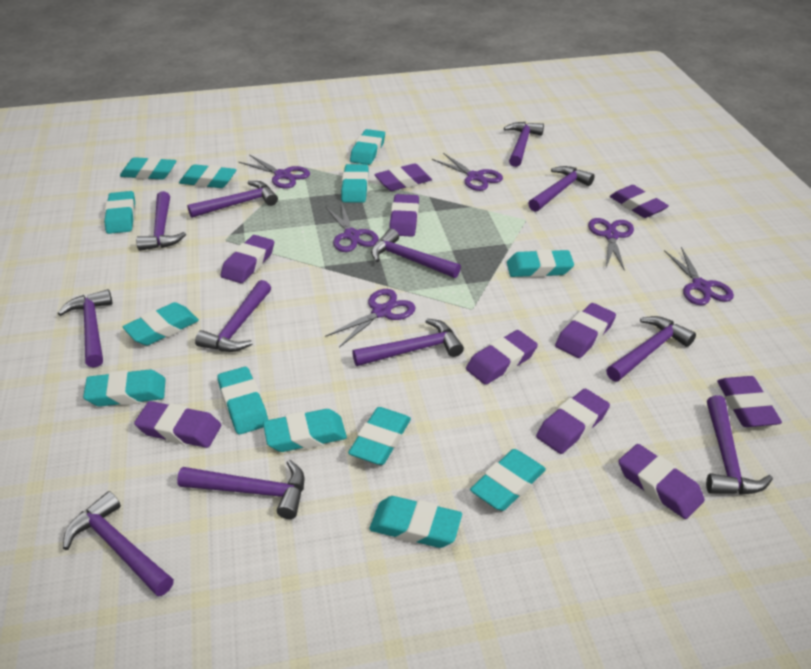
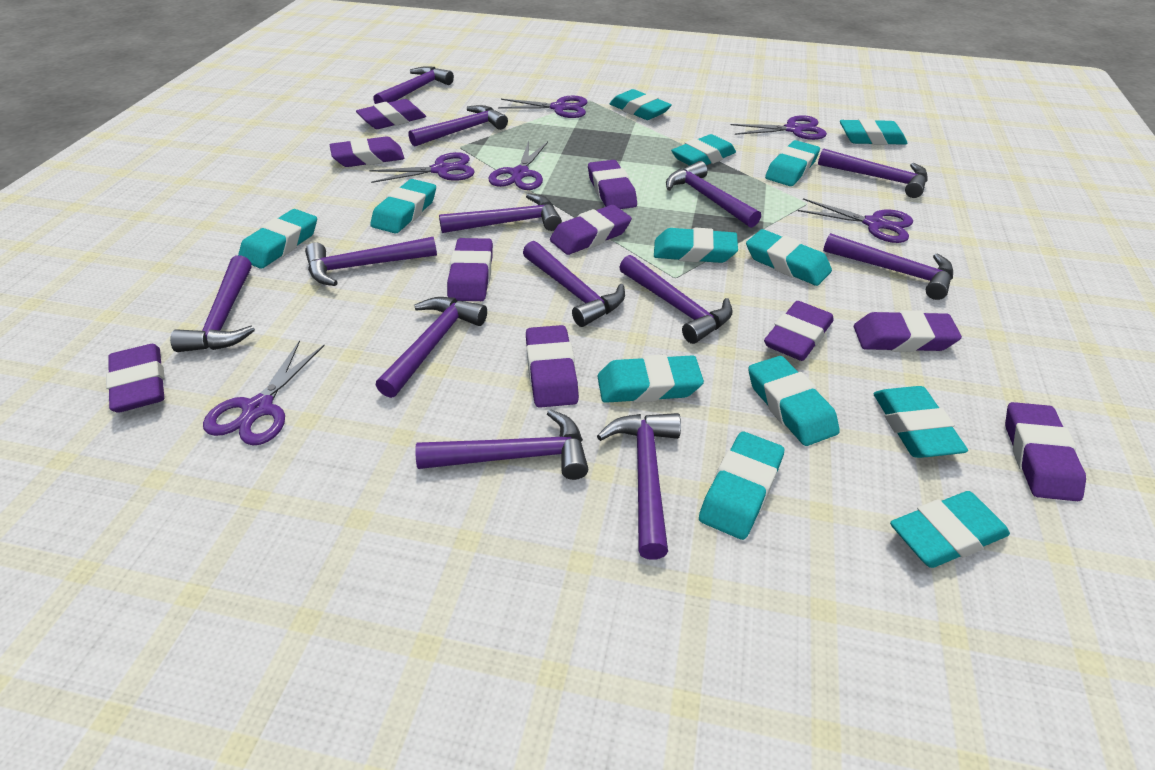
purple hammer: 12 -> 13

